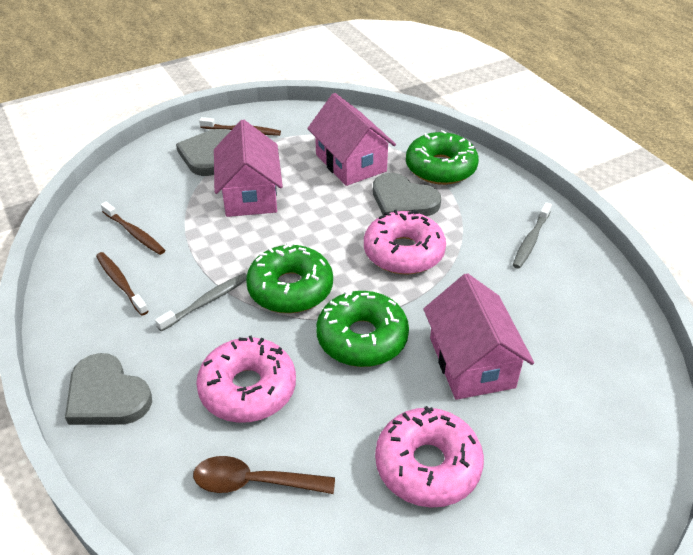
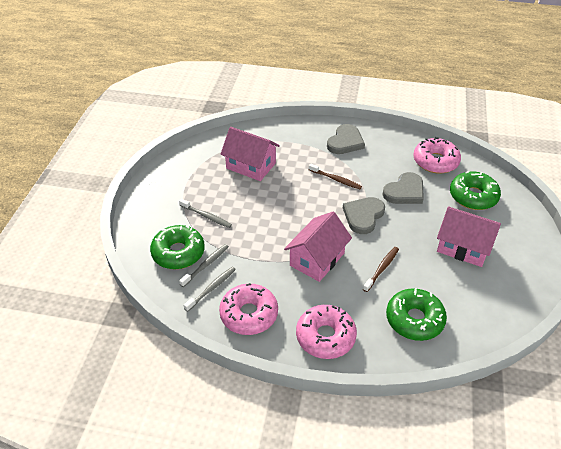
brown spoon: 1 -> 0
brown toothbrush: 3 -> 2
grey toothbrush: 2 -> 3

